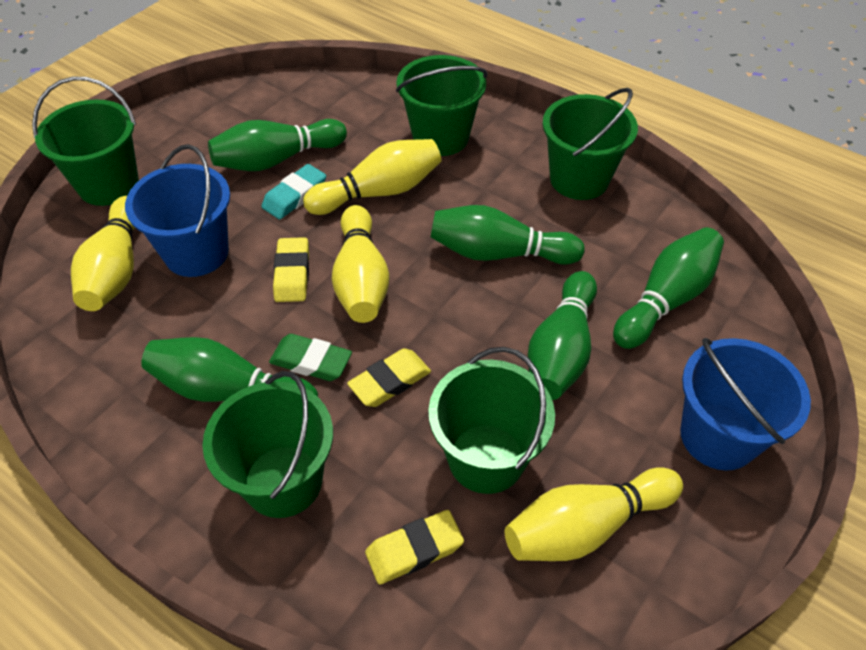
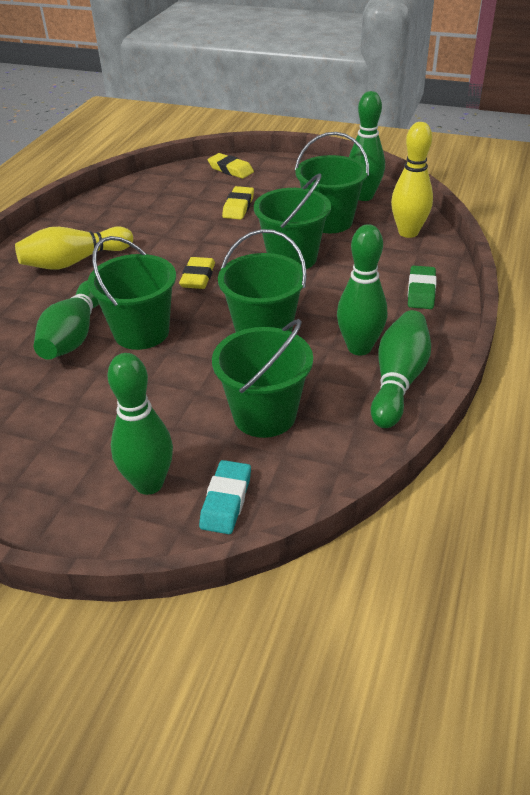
blue bucket: 2 -> 0
yellow bowling pin: 4 -> 2

